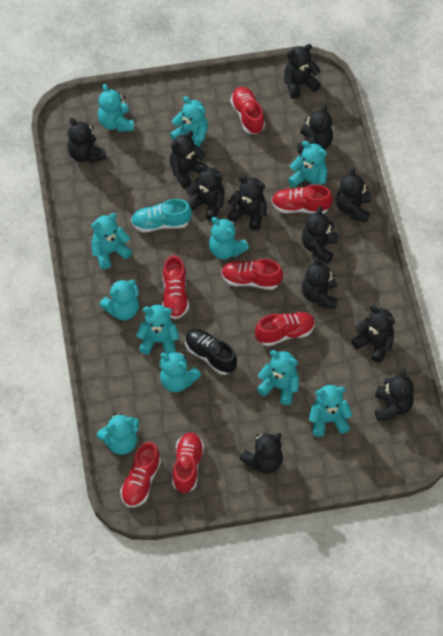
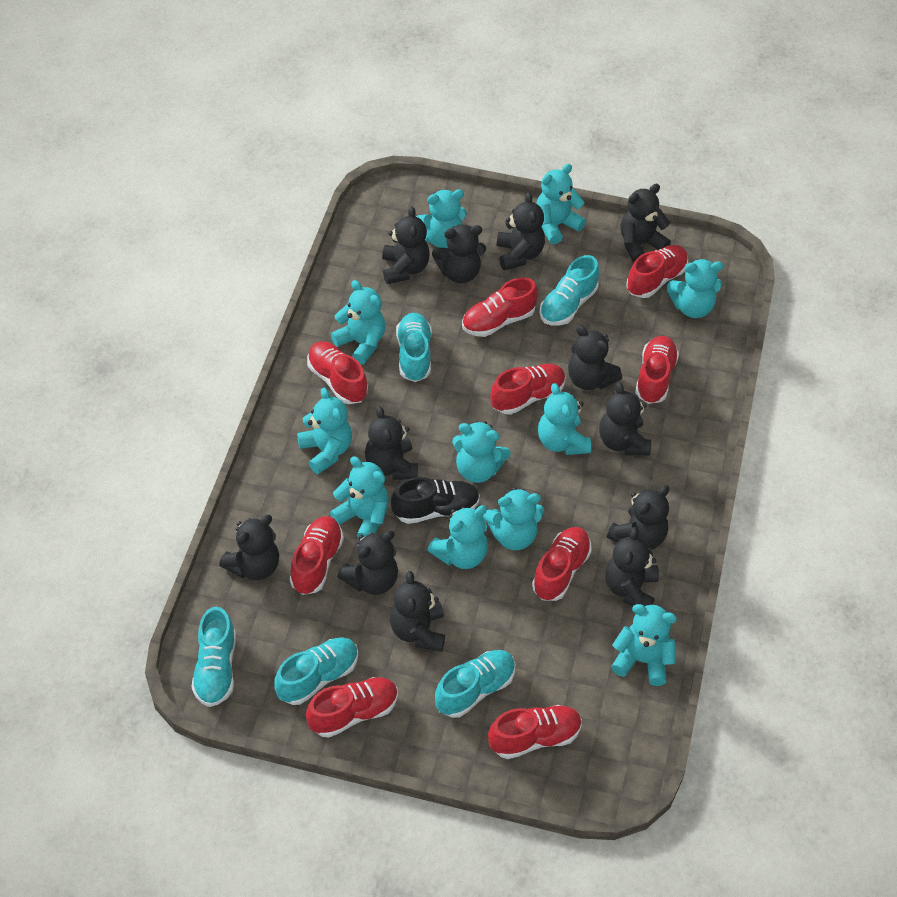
red shoe: 7 -> 9
turquoise shoe: 1 -> 5

